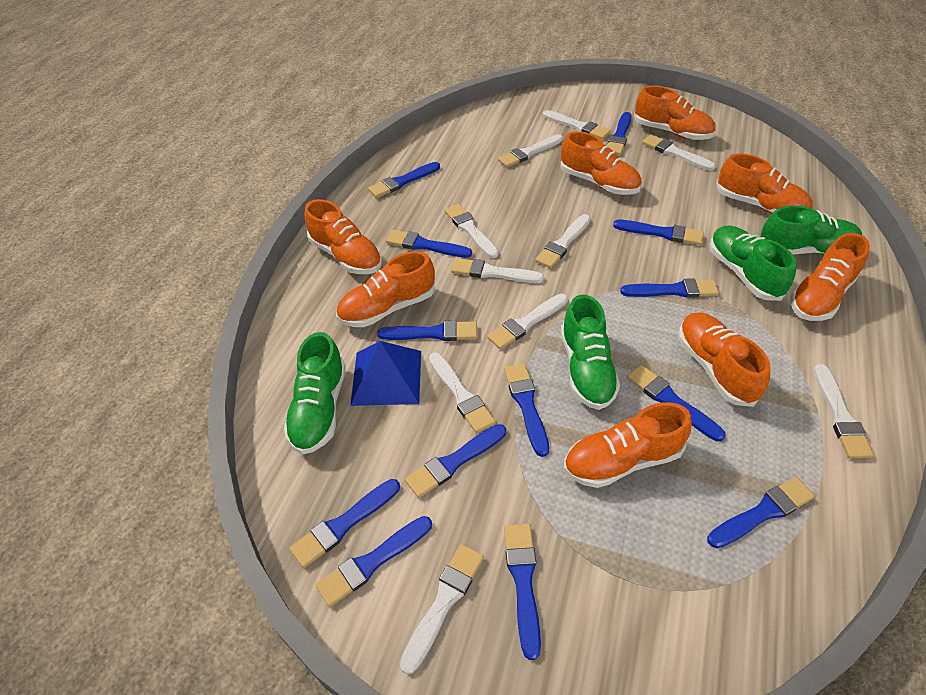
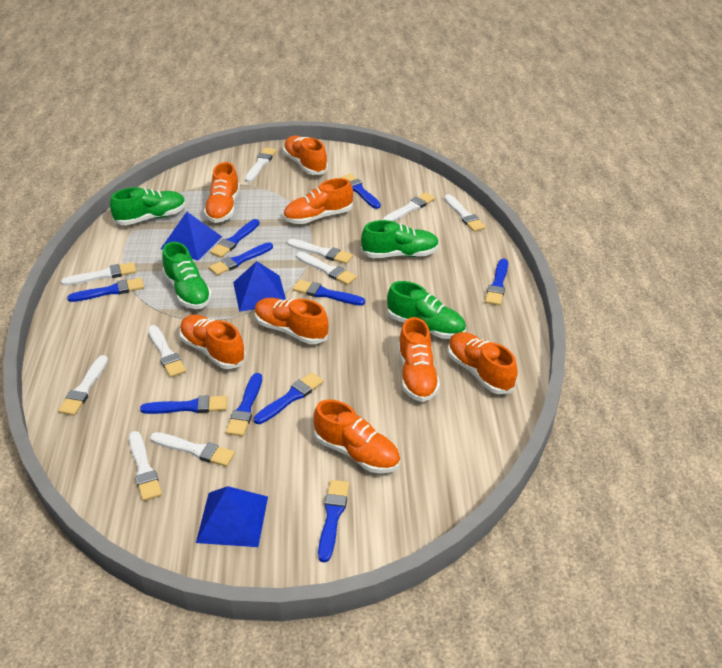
blue brush: 13 -> 10
blue pyramid: 1 -> 3

